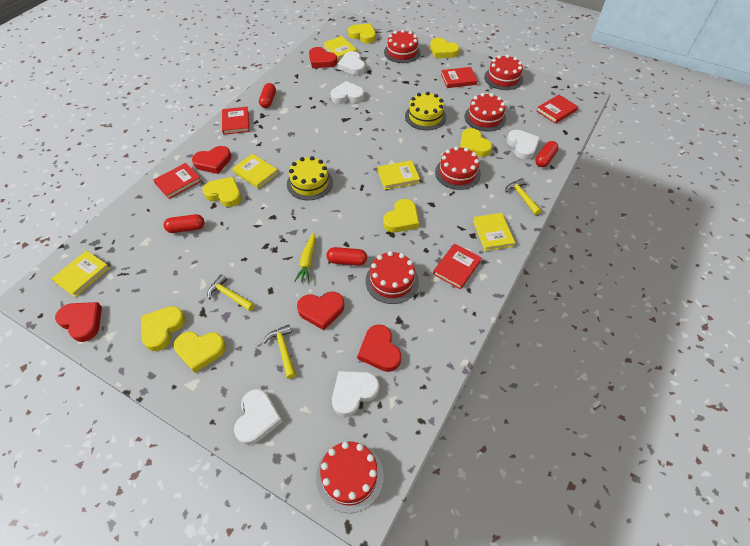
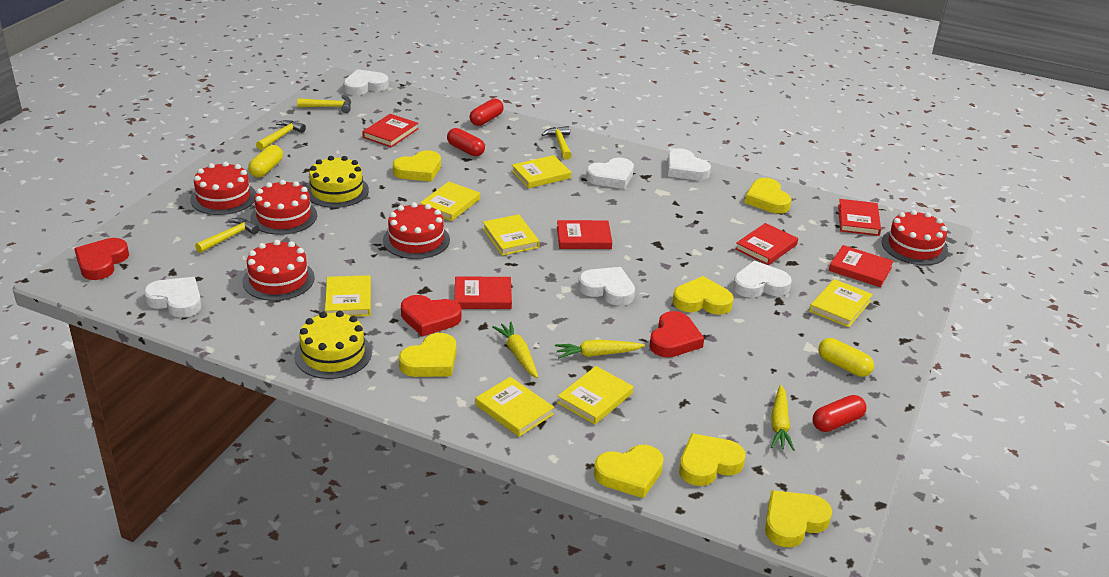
red book: 5 -> 6
red cake: 6 -> 5
red capsule: 4 -> 3
red heart: 5 -> 3
white heart: 5 -> 6
yellow book: 5 -> 7
yellow capsule: 0 -> 2
yellow carrot: 1 -> 3
yellow hammer: 3 -> 4

